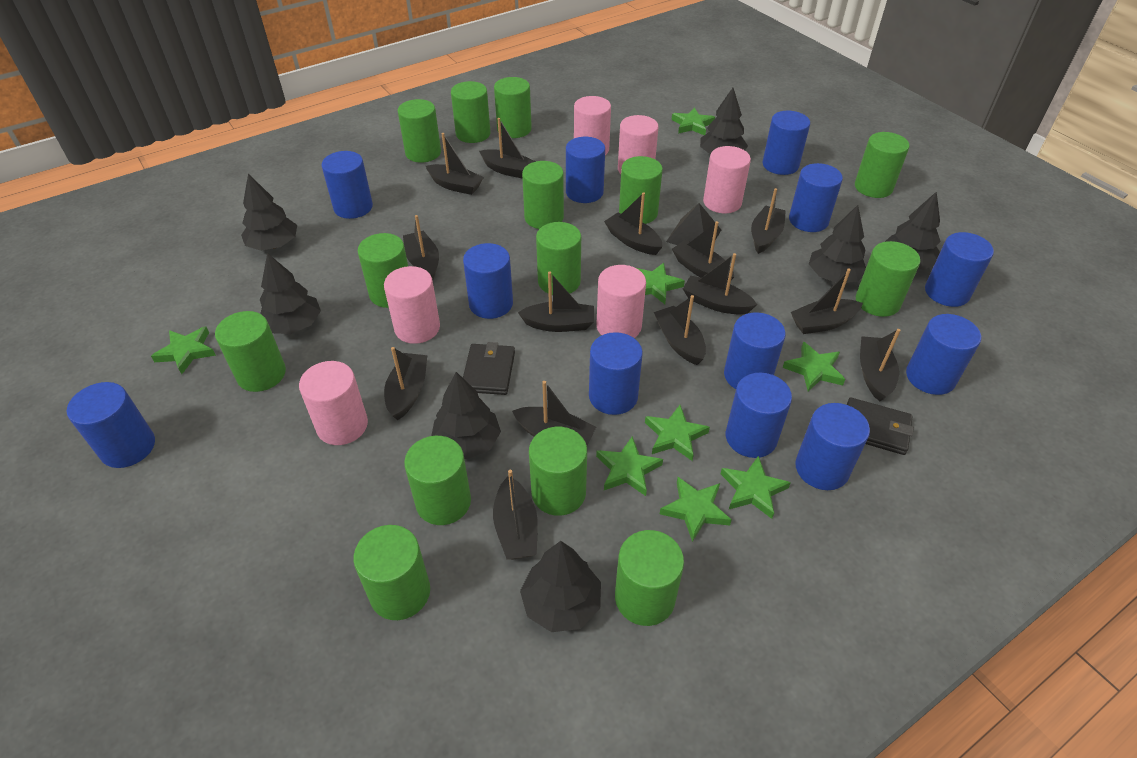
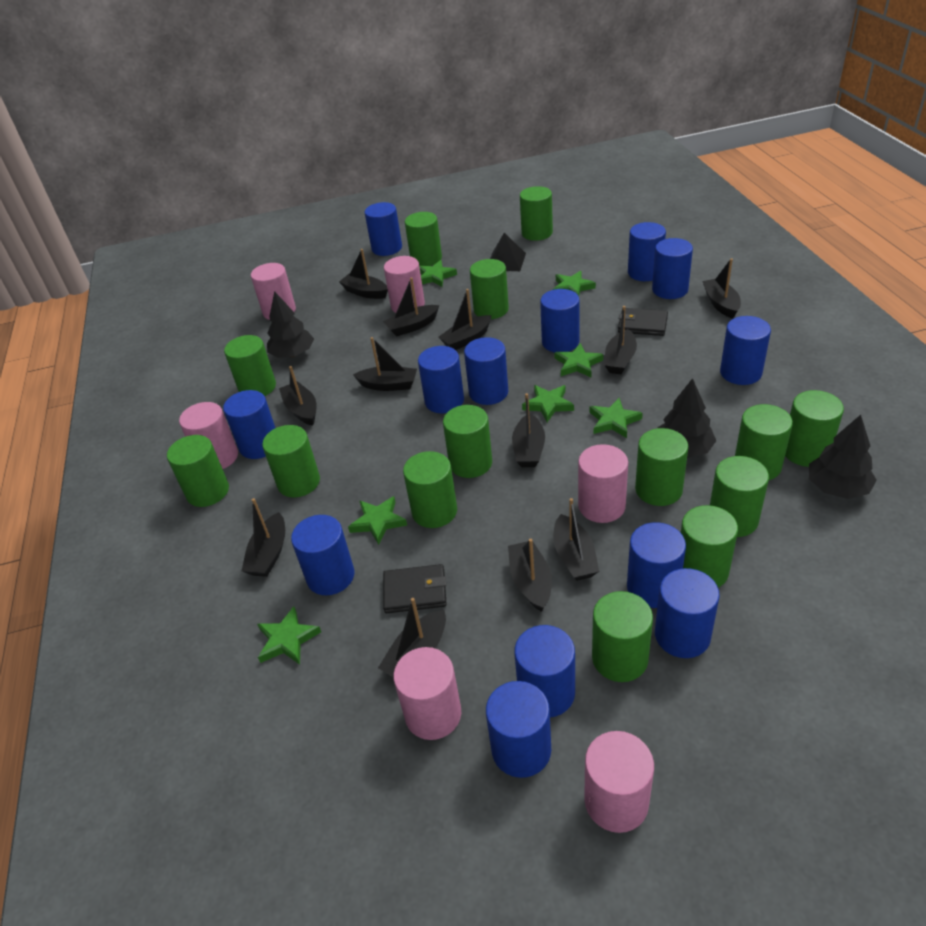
black boat: 14 -> 12
black tree: 7 -> 3
blue cylinder: 12 -> 13
green star: 8 -> 7

